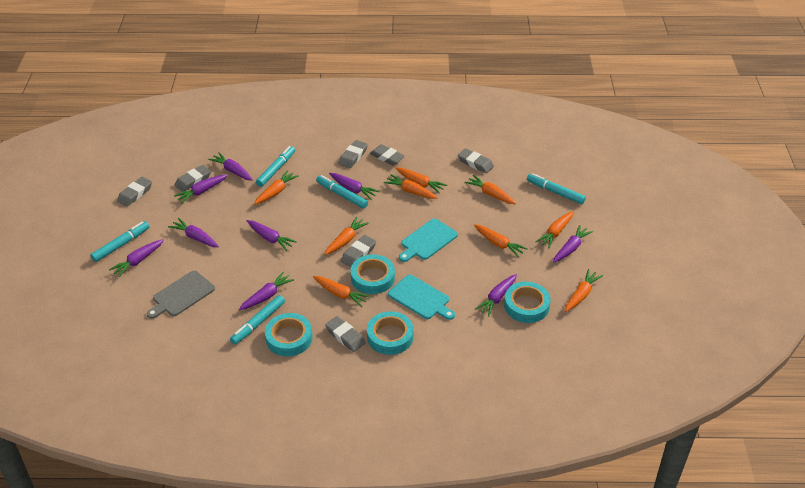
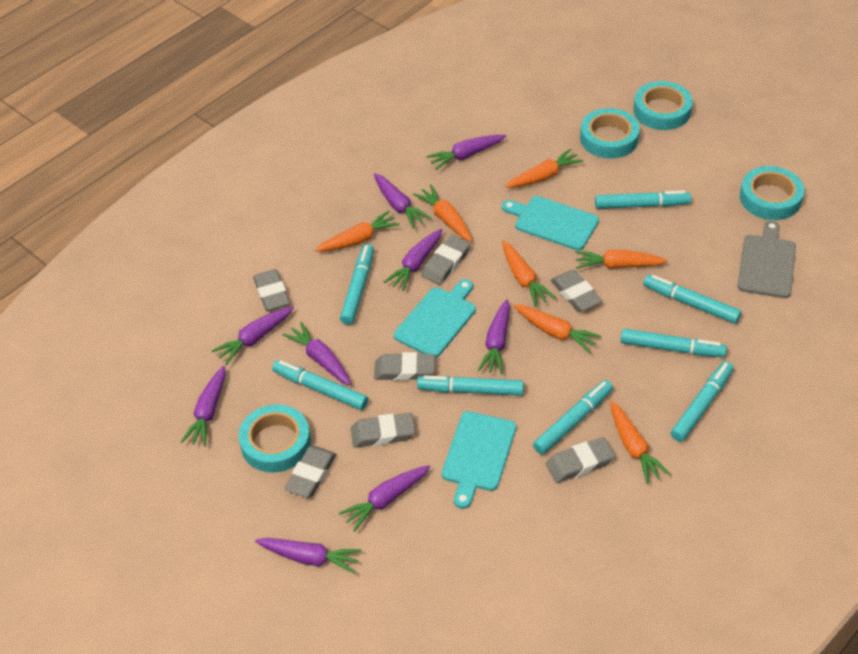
orange carrot: 9 -> 7
turquoise cutting board: 2 -> 3
turquoise marker: 5 -> 8

